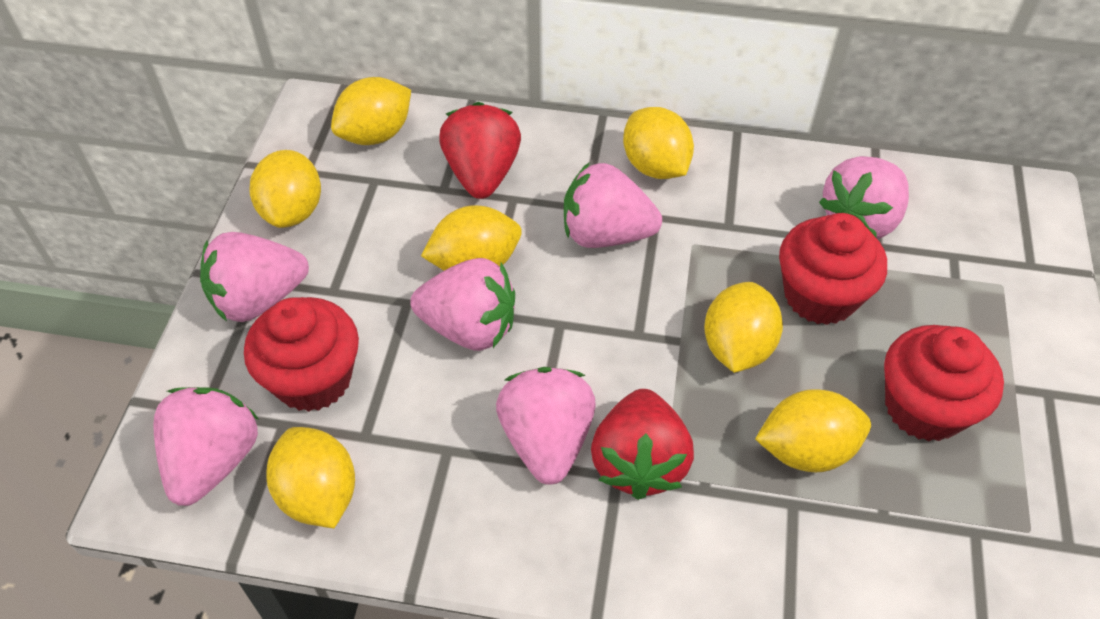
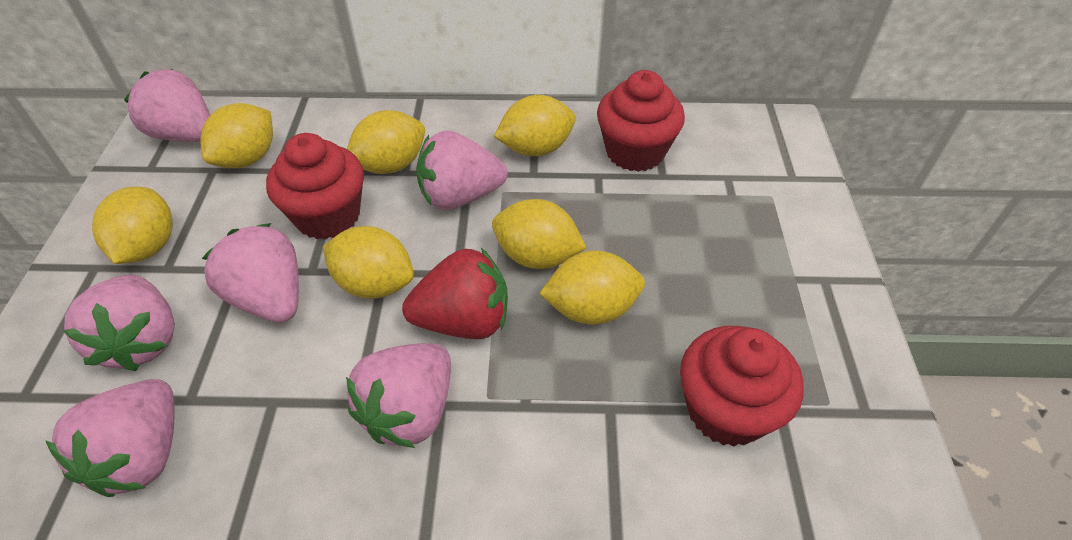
red strawberry: 2 -> 1

